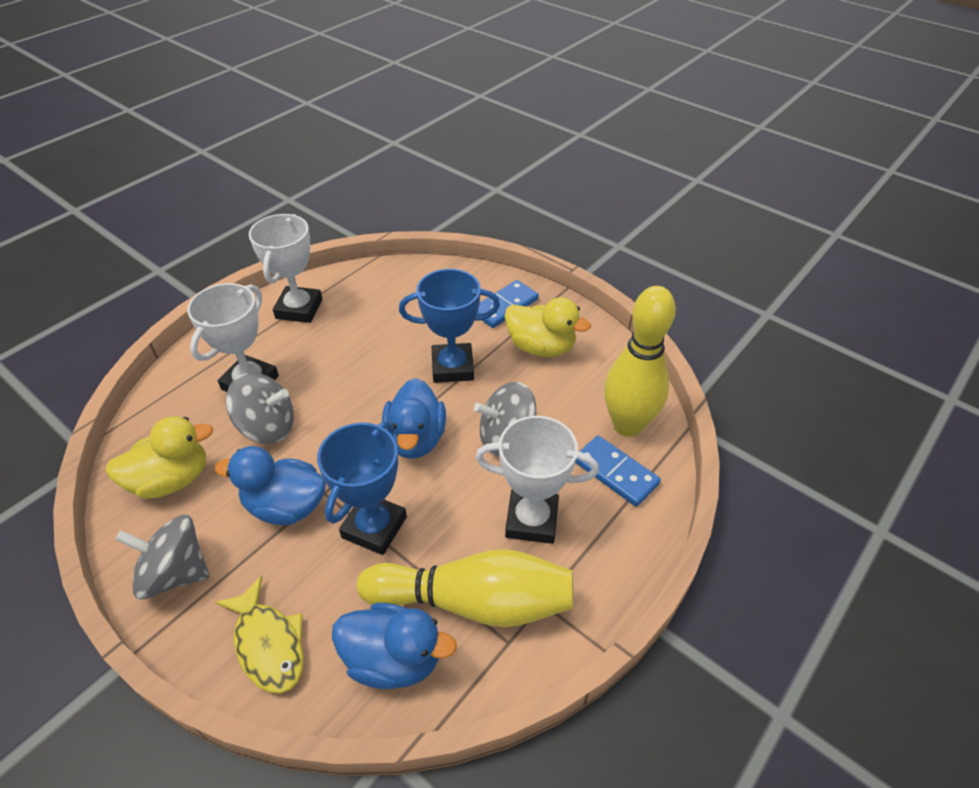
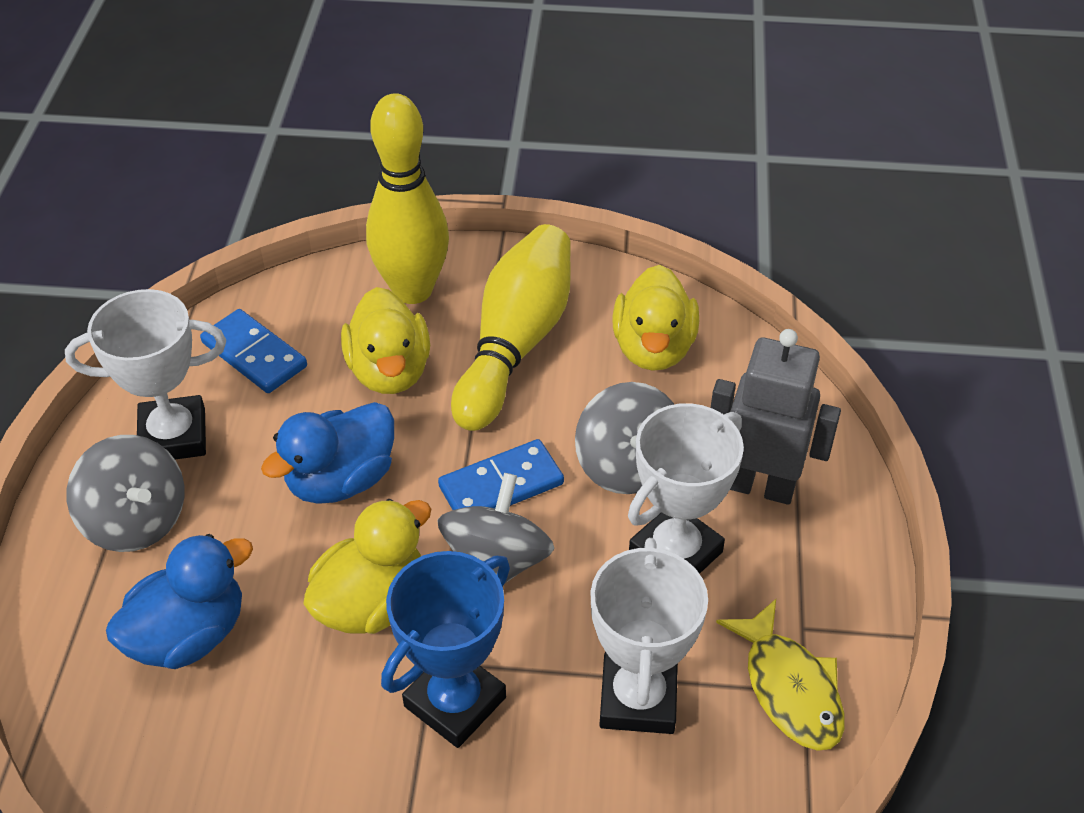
blue duck: 3 -> 2
blue trophy: 2 -> 1
grey robot: 0 -> 1
yellow duck: 2 -> 3

